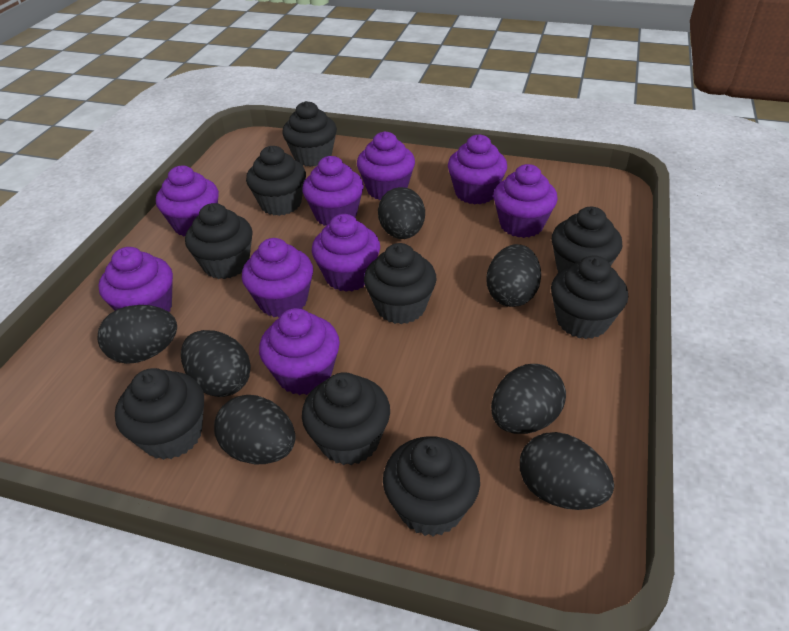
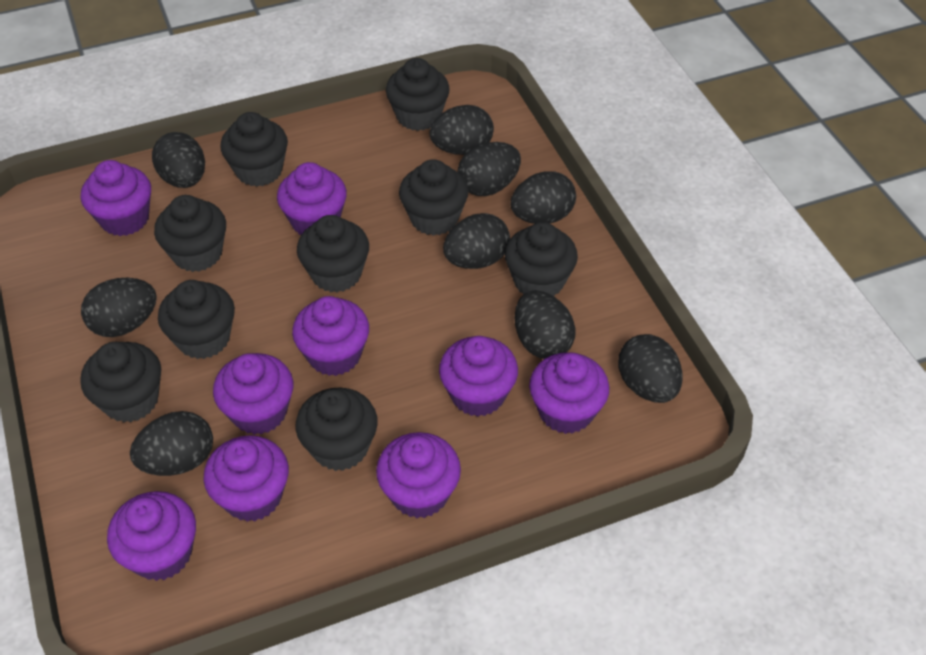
black egg: 7 -> 9

